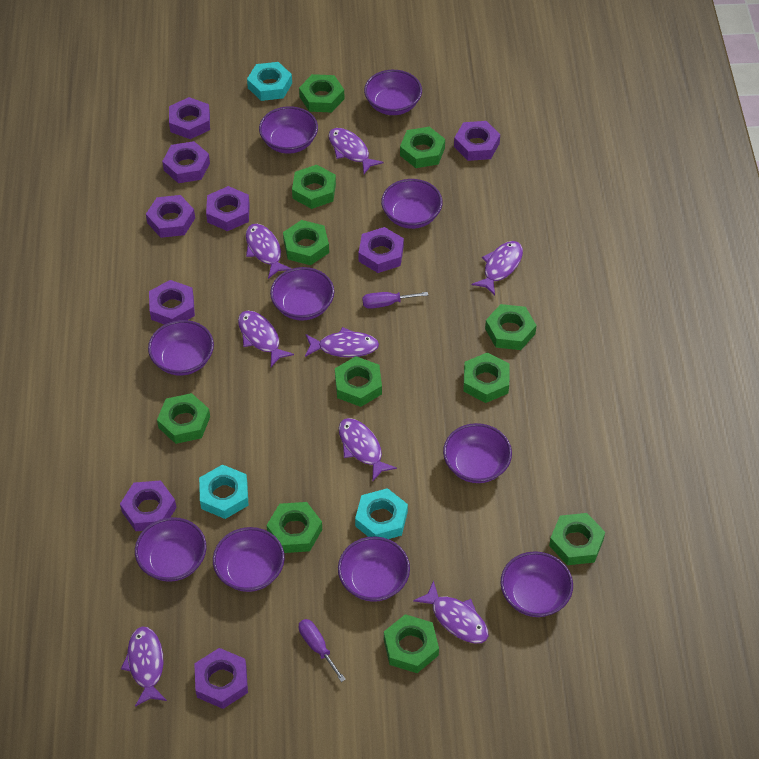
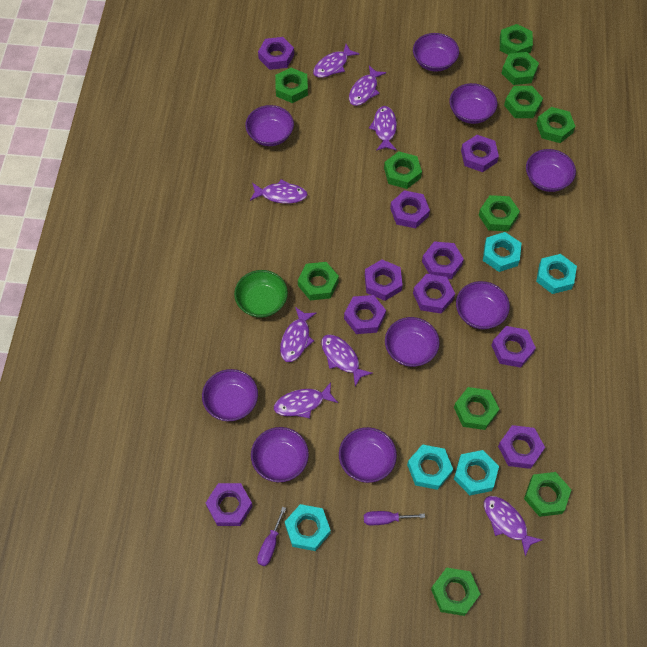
green bowl: 0 -> 1
purple bowl: 10 -> 9
purple nut: 9 -> 10
turquoise nut: 3 -> 5

